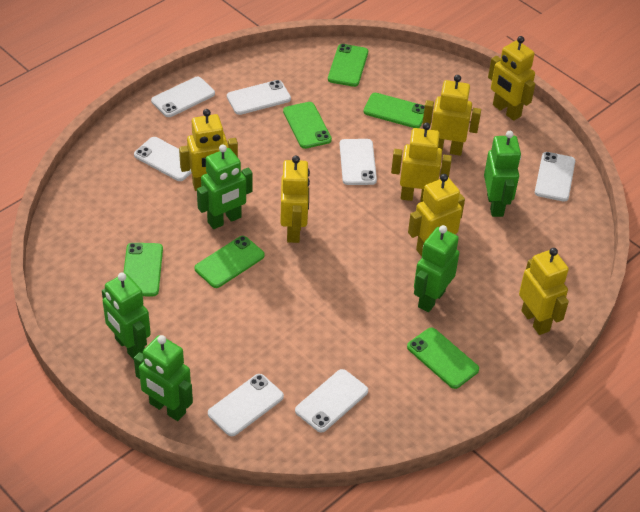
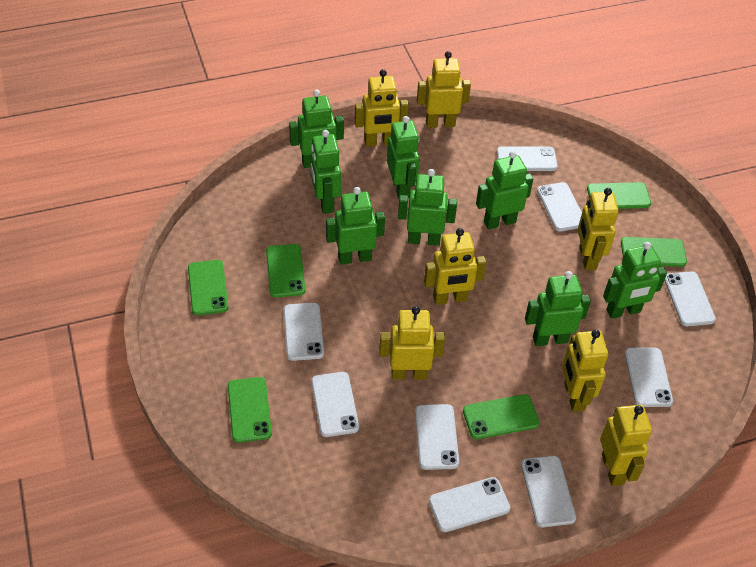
green robot: 5 -> 8
white phone: 7 -> 9

